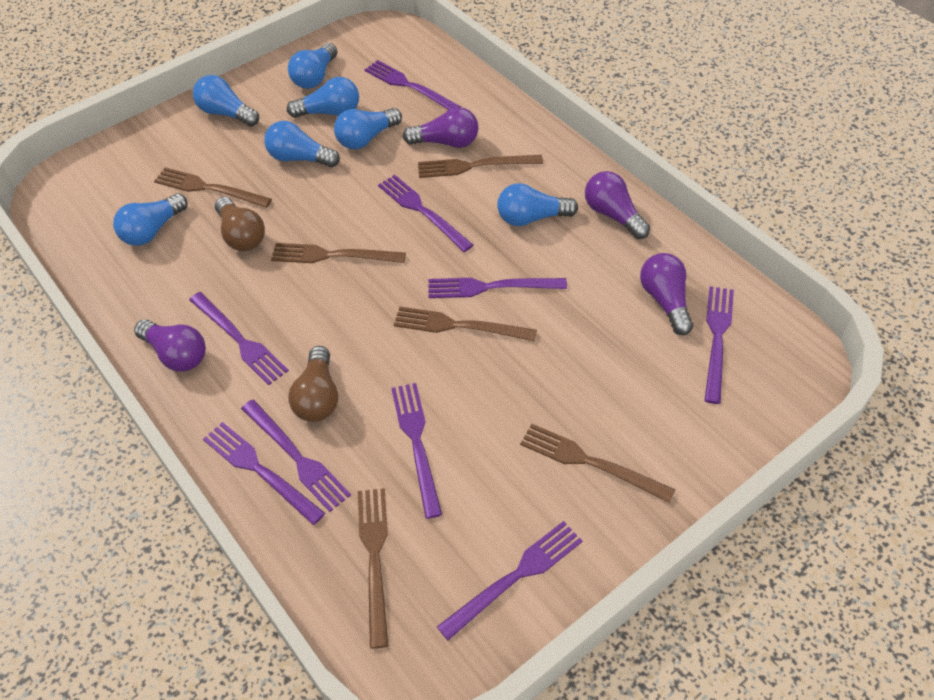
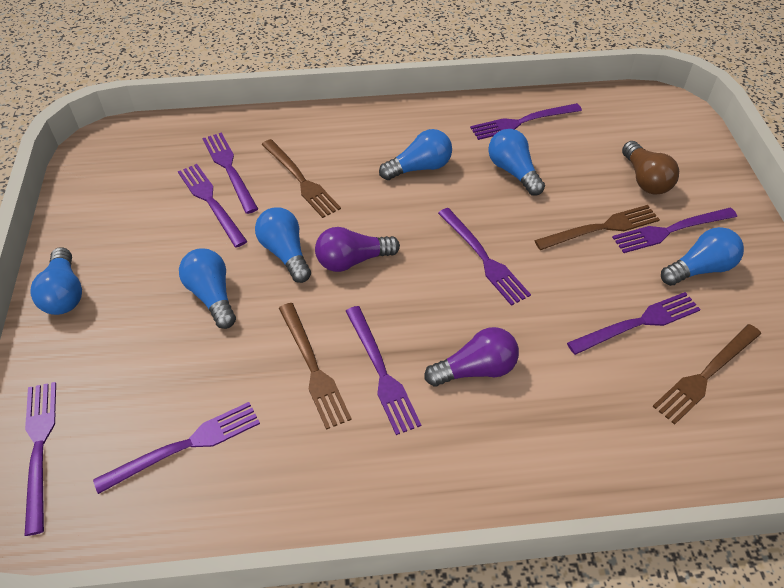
blue light bulb: 7 -> 6
brown fork: 6 -> 4
brown light bulb: 2 -> 1
purple light bulb: 4 -> 2

